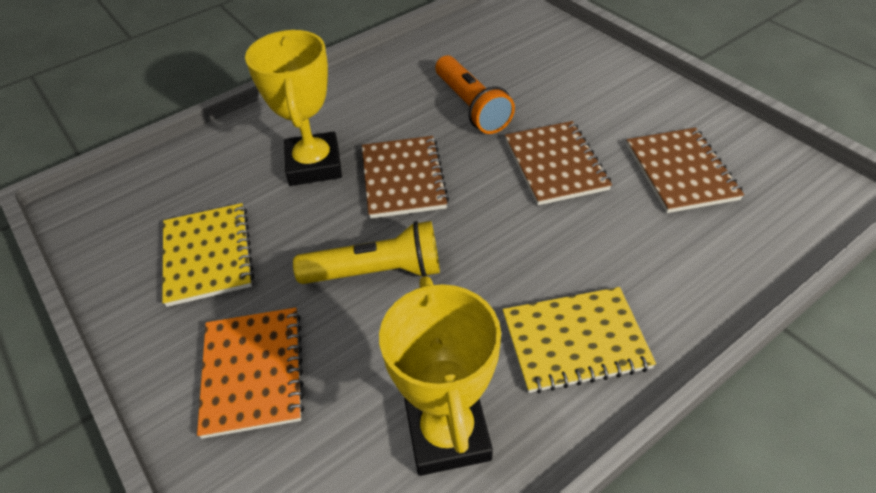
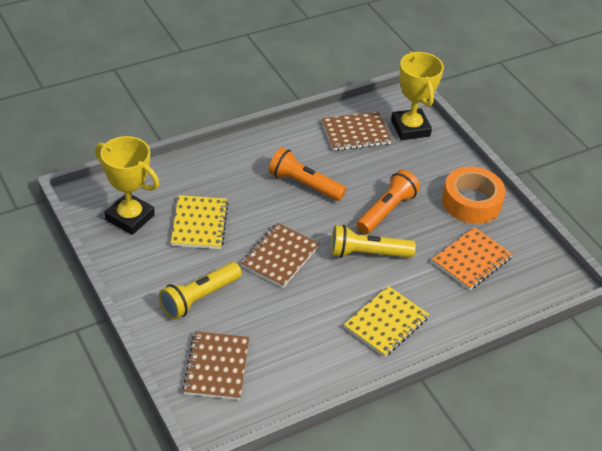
orange flashlight: 1 -> 2
orange tape: 0 -> 1
yellow flashlight: 1 -> 2

